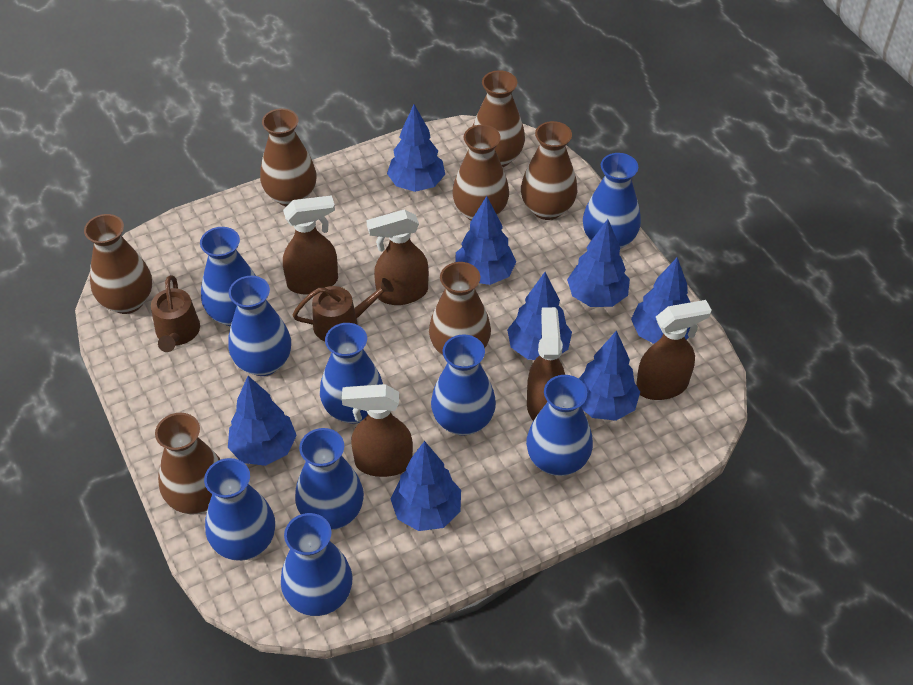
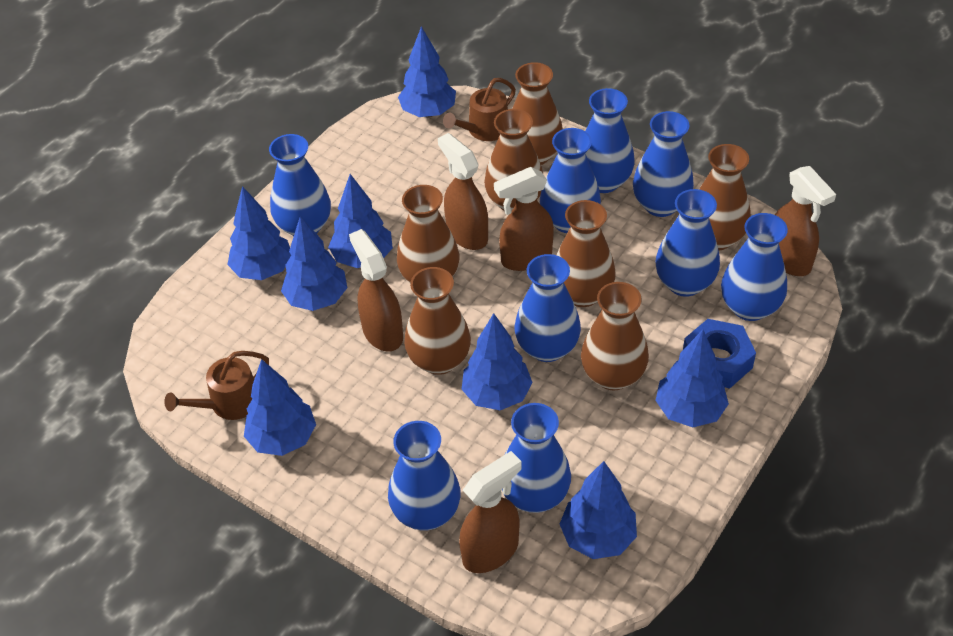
blue nut: 0 -> 1

